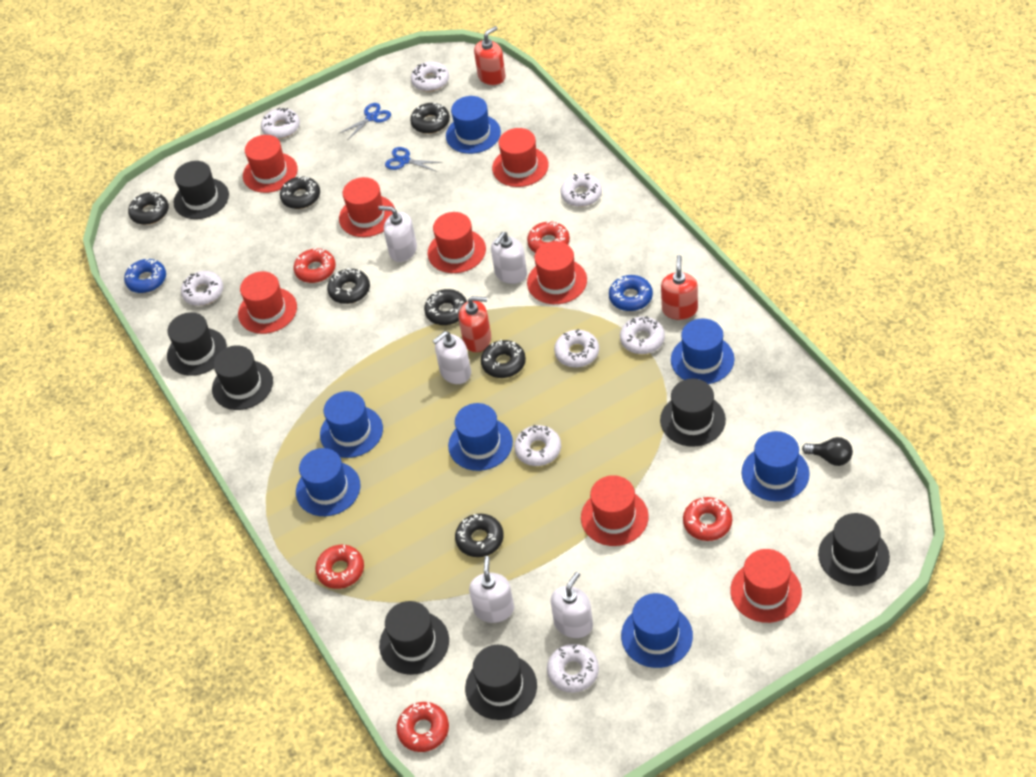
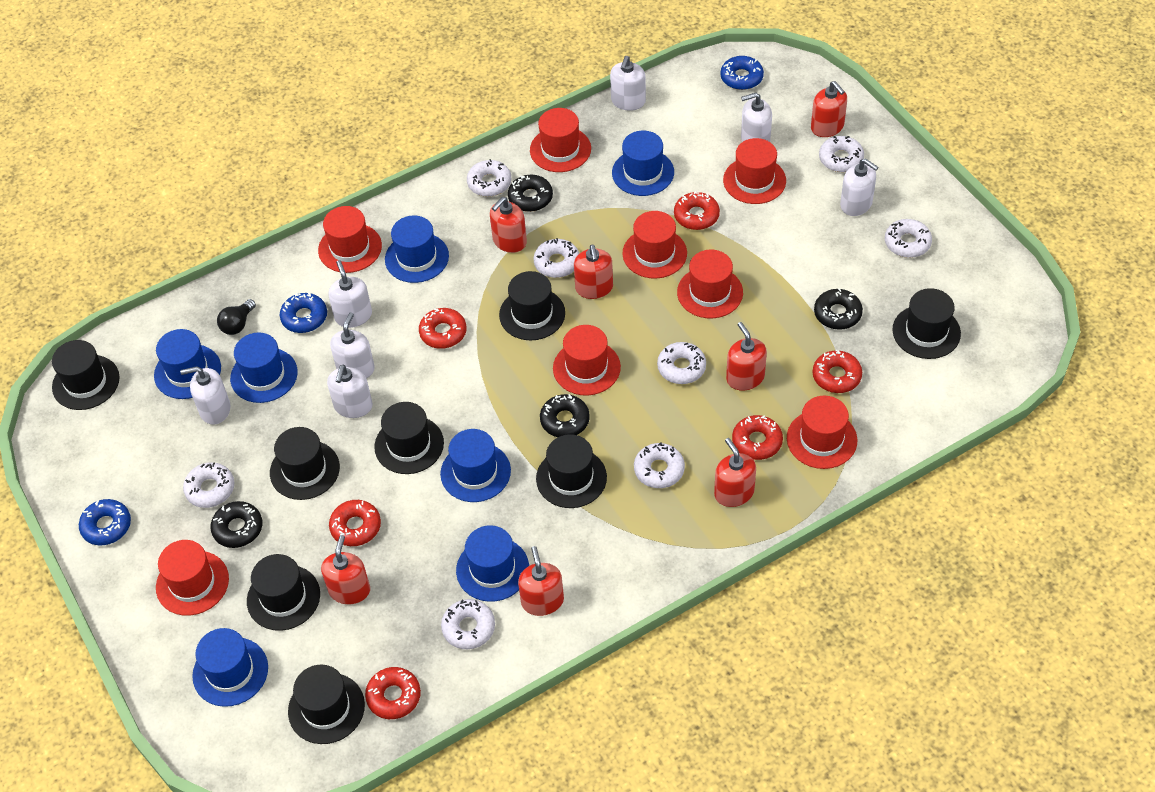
black donut: 7 -> 4
black hat: 7 -> 8
blue donut: 2 -> 3
blue scissors: 2 -> 0
red donut: 5 -> 6
red soap dispenser: 3 -> 7
white soap dispenser: 5 -> 7

